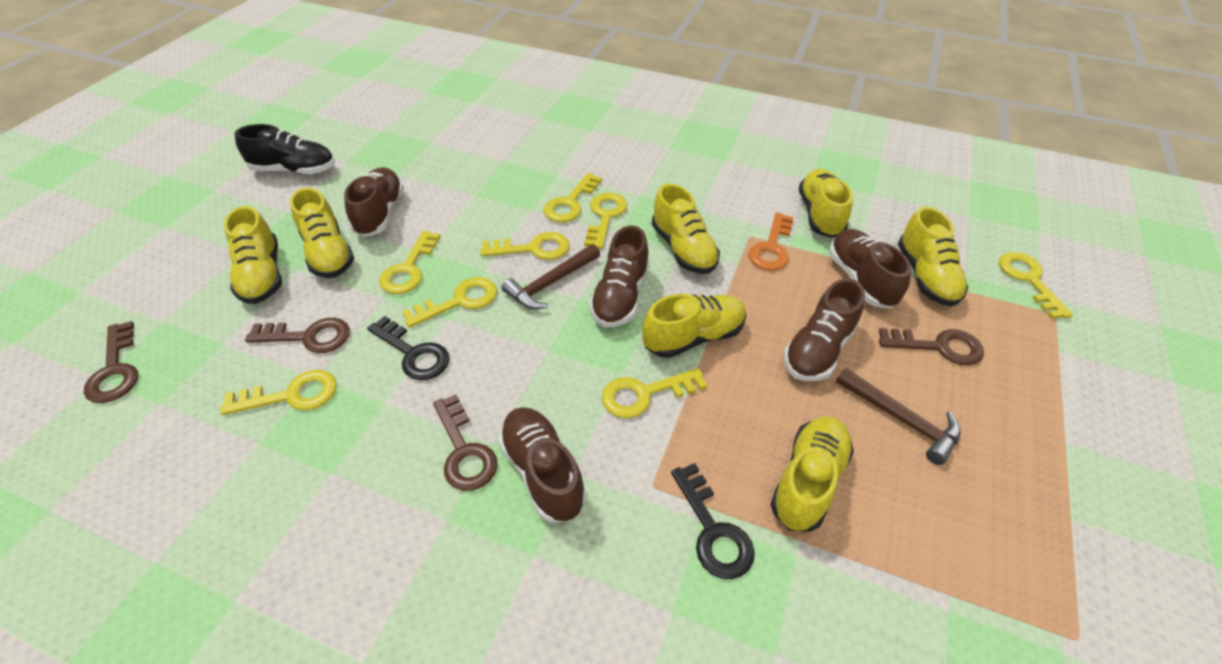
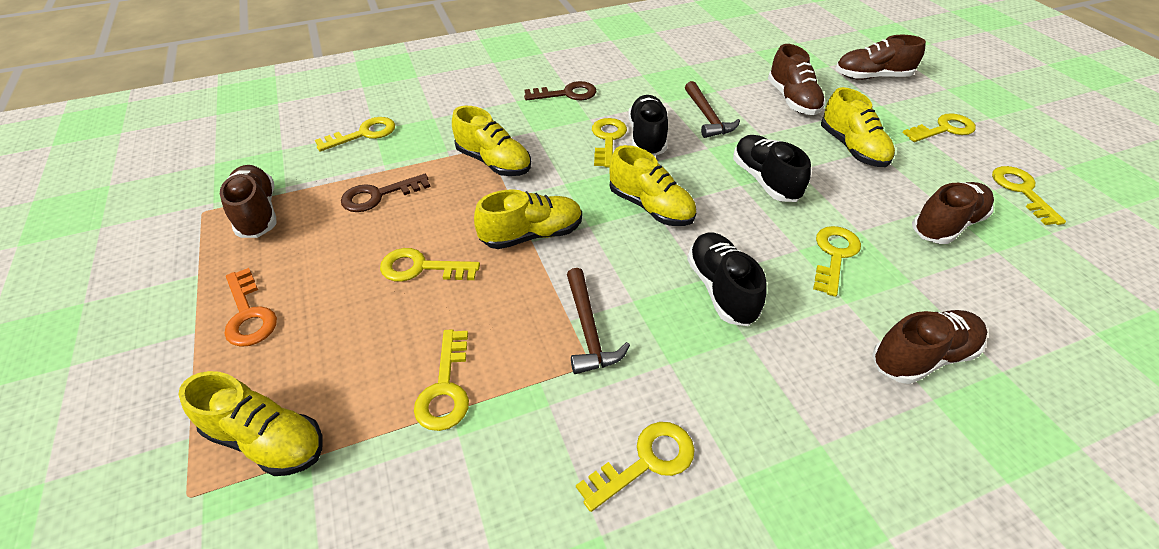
black key: 2 -> 0
black shoe: 1 -> 3
brown key: 4 -> 2
yellow shoe: 7 -> 5

